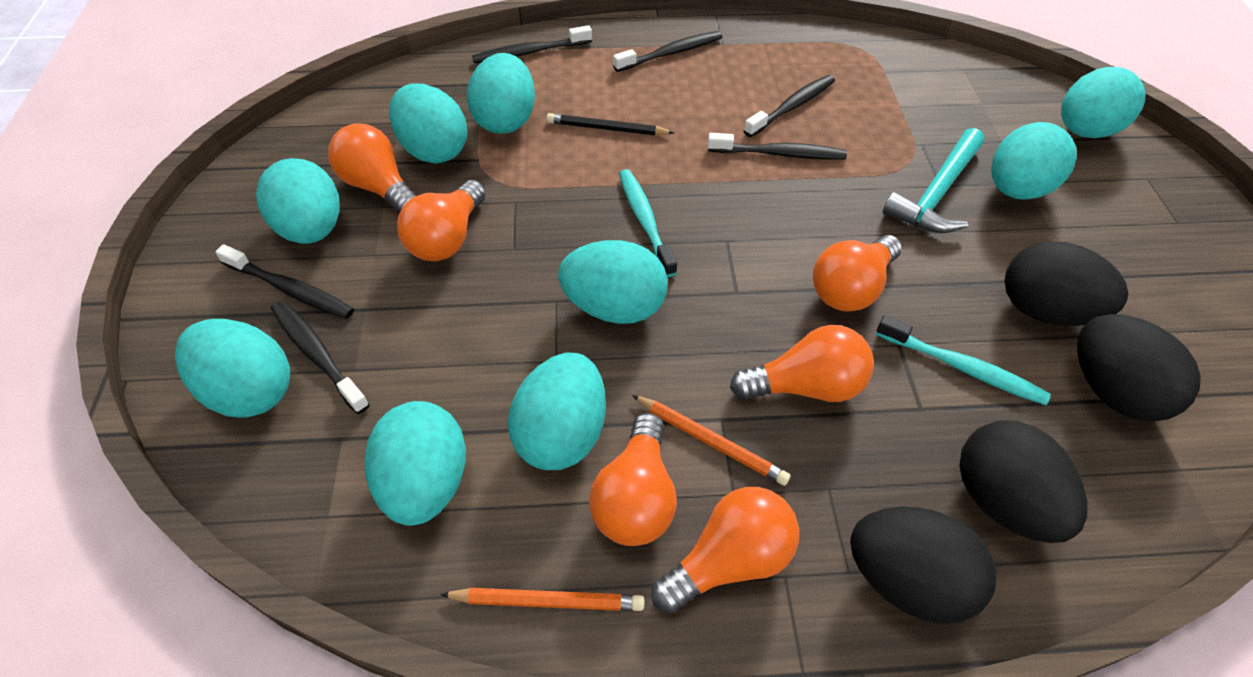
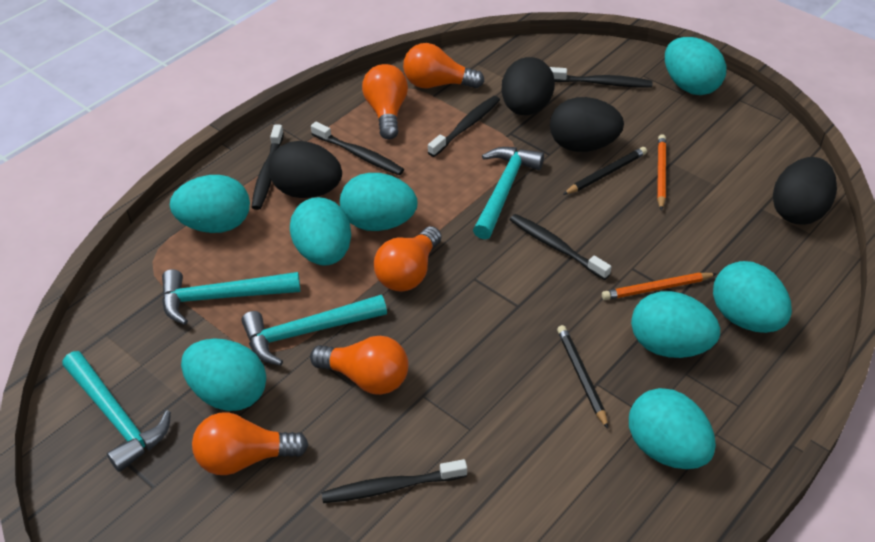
black pencil: 1 -> 2
orange light bulb: 6 -> 5
turquoise egg: 9 -> 8
turquoise hammer: 1 -> 4
turquoise toothbrush: 2 -> 0

